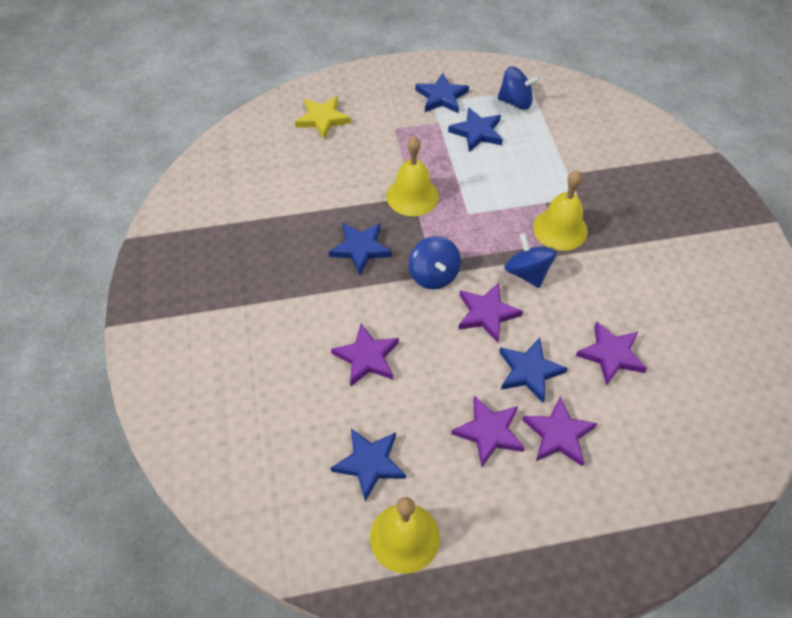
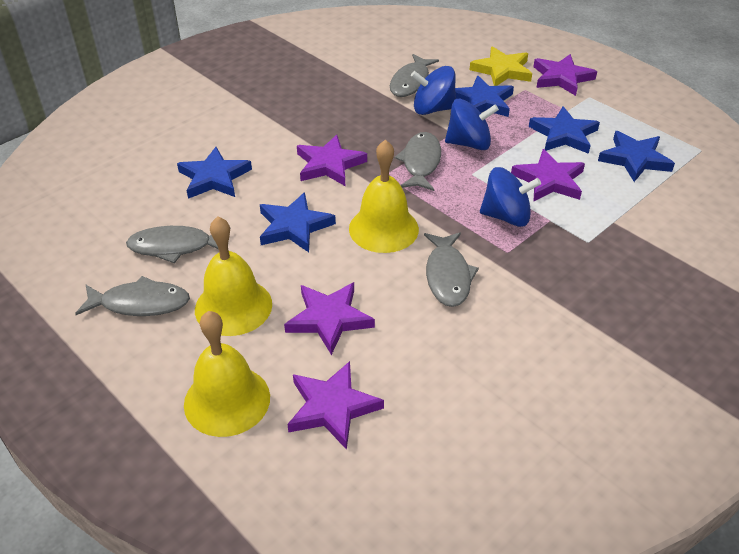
grey fish: 0 -> 5

